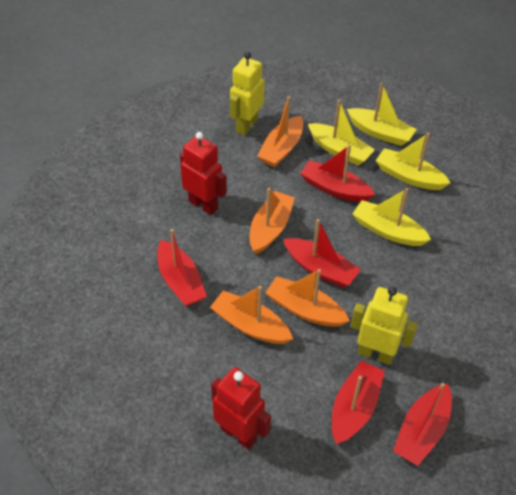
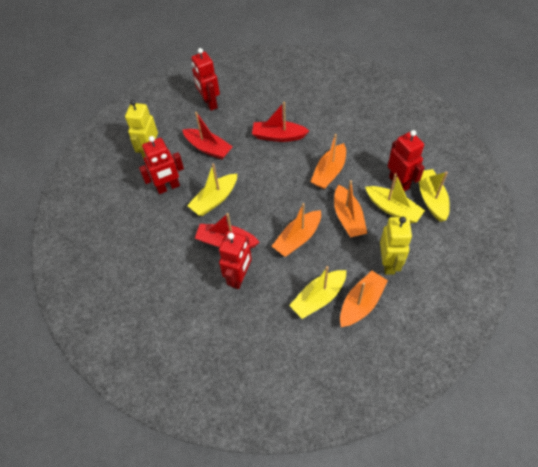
red boat: 5 -> 3
red robot: 2 -> 4

